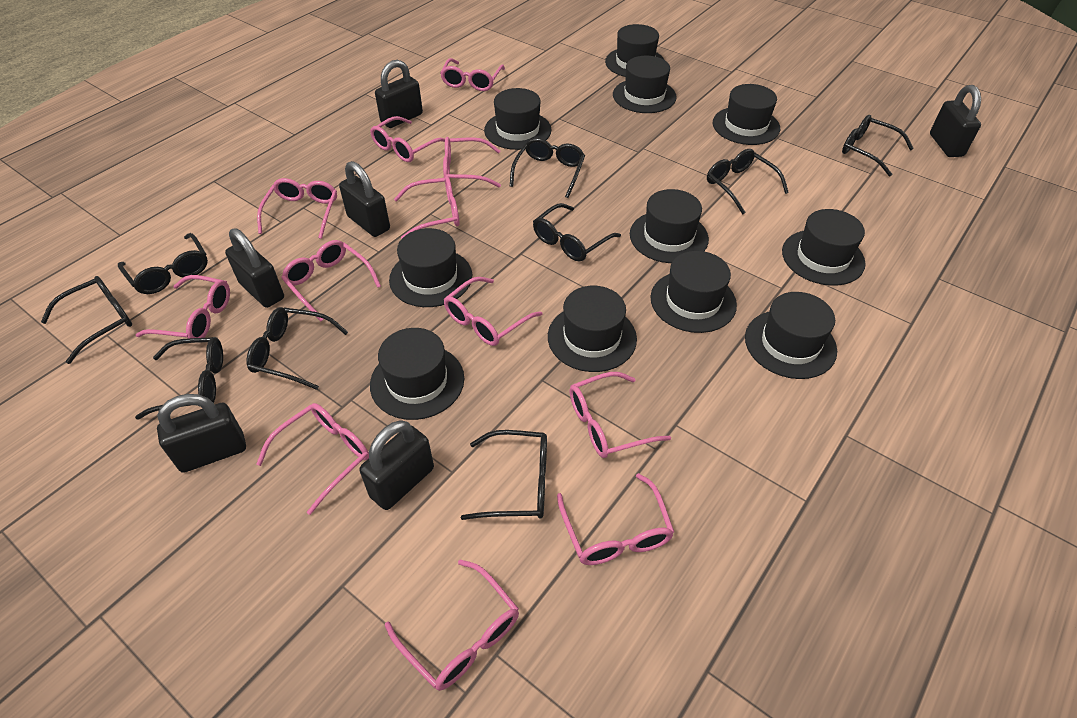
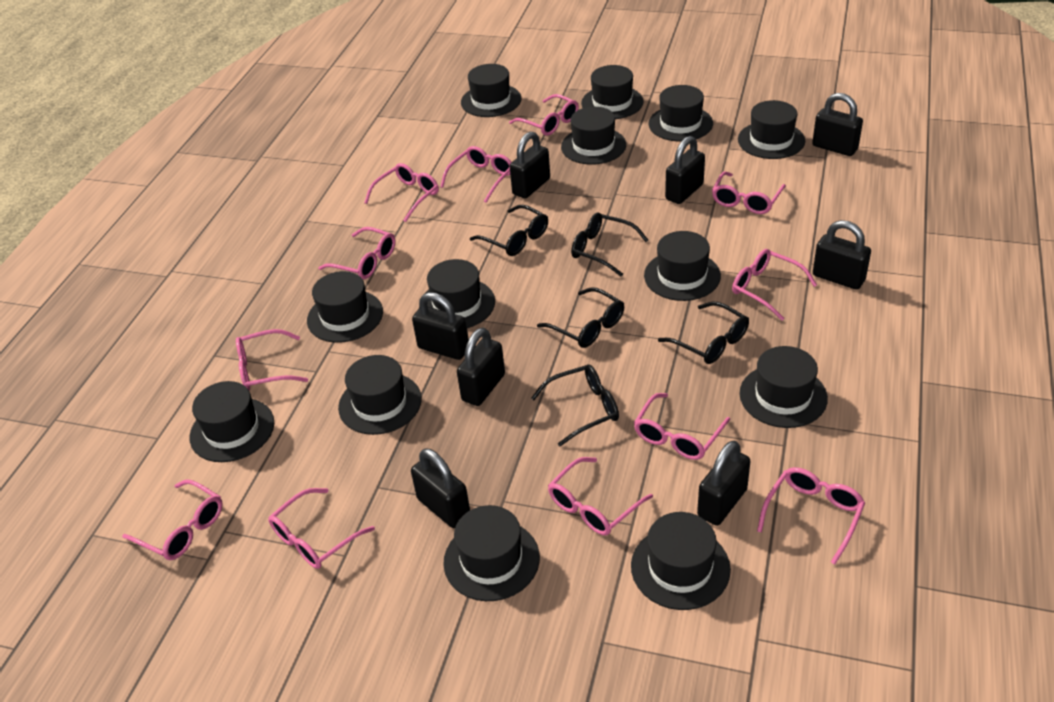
black glasses: 9 -> 5
black hat: 11 -> 13
black padlock: 6 -> 8

